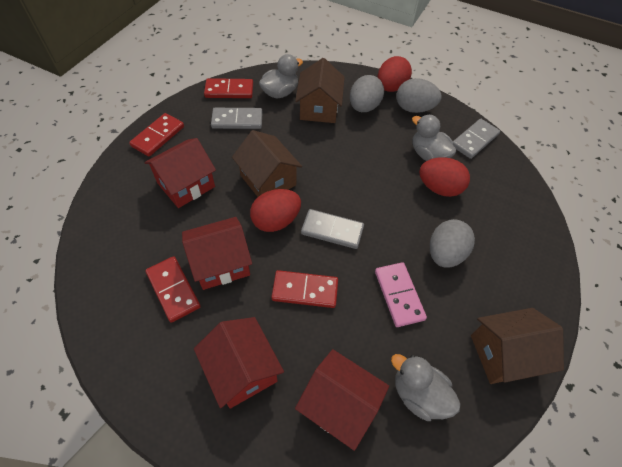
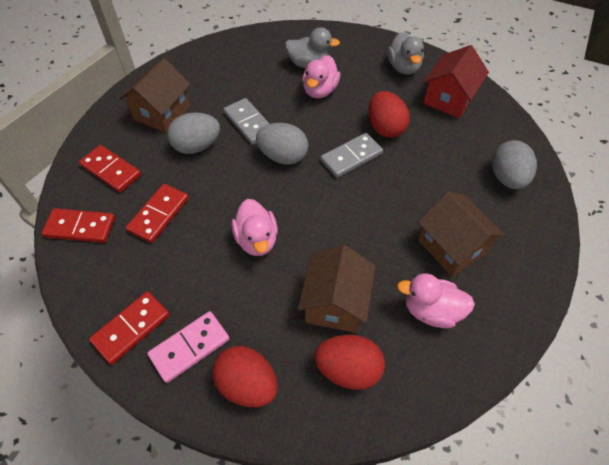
grey domino: 3 -> 2
grey duck: 3 -> 2
pink duck: 0 -> 3
red house: 4 -> 1

